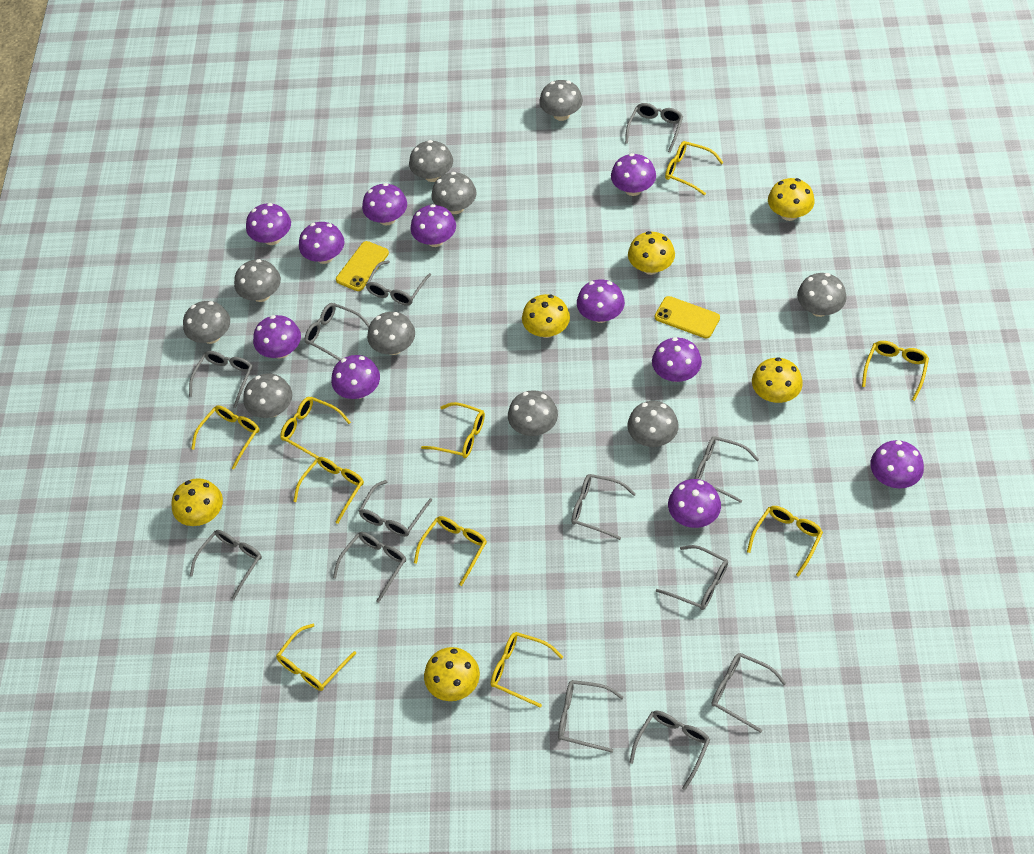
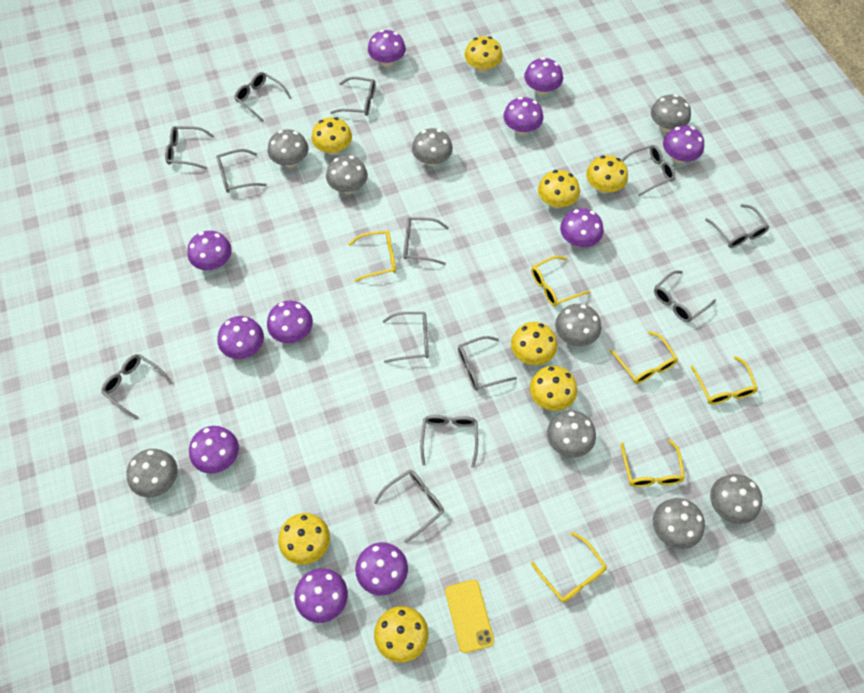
grey mushroom: 10 -> 9
yellow glasses: 10 -> 6
yellow mushroom: 6 -> 8
yellow phone: 2 -> 1

